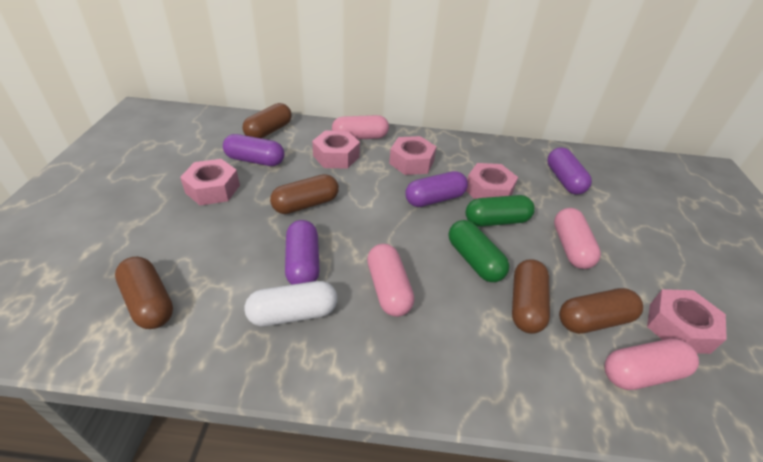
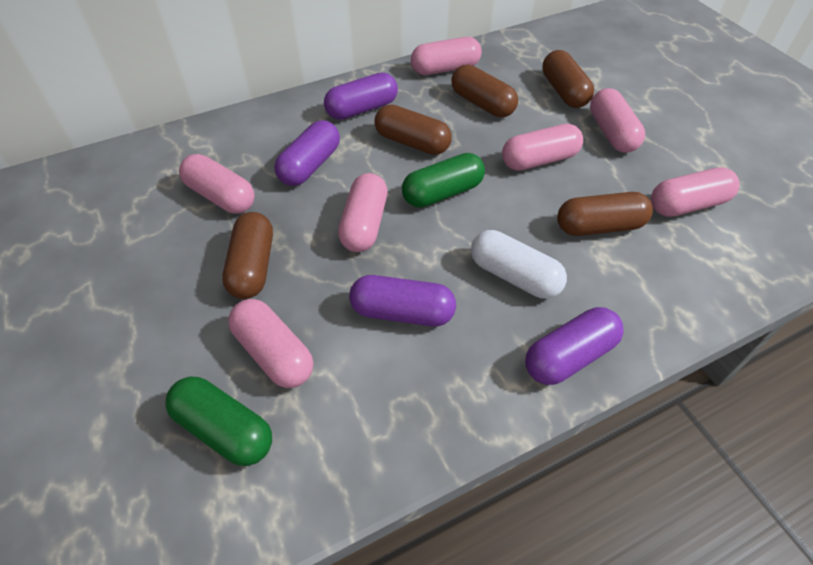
pink capsule: 4 -> 7
pink nut: 5 -> 0

